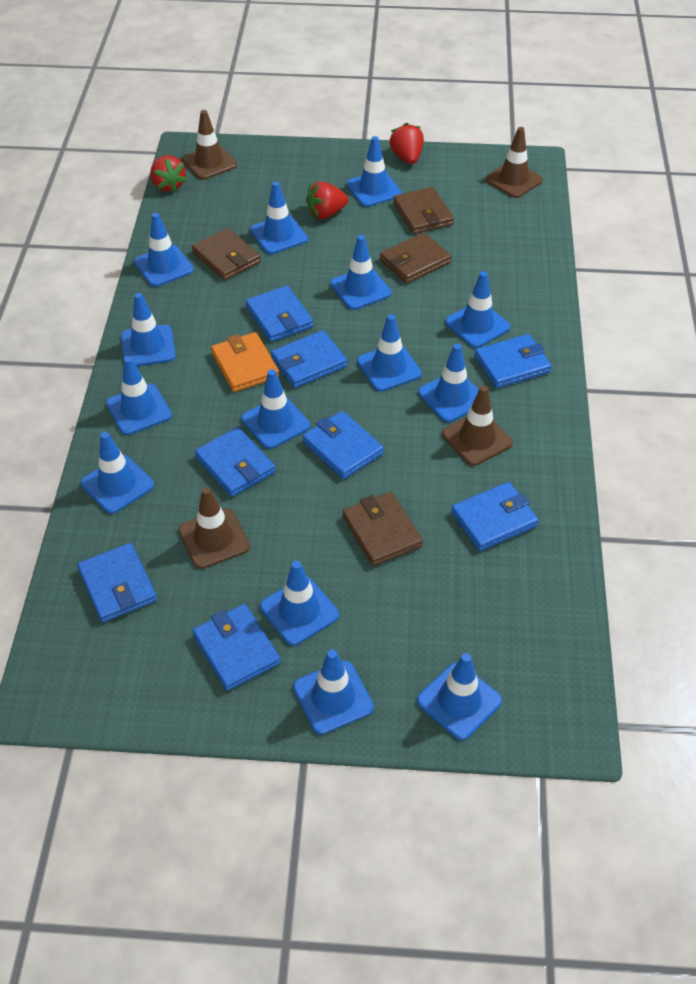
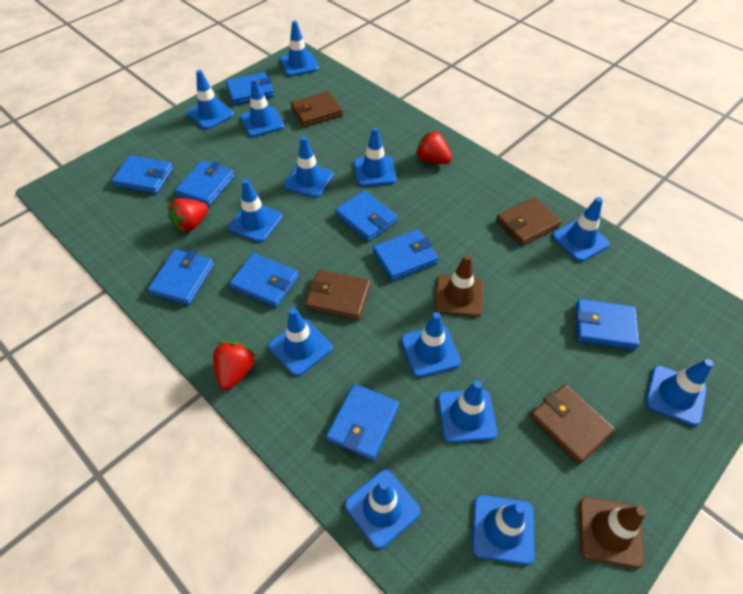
blue traffic cone: 14 -> 13
blue wallet: 8 -> 9
brown traffic cone: 4 -> 2
orange wallet: 1 -> 0

